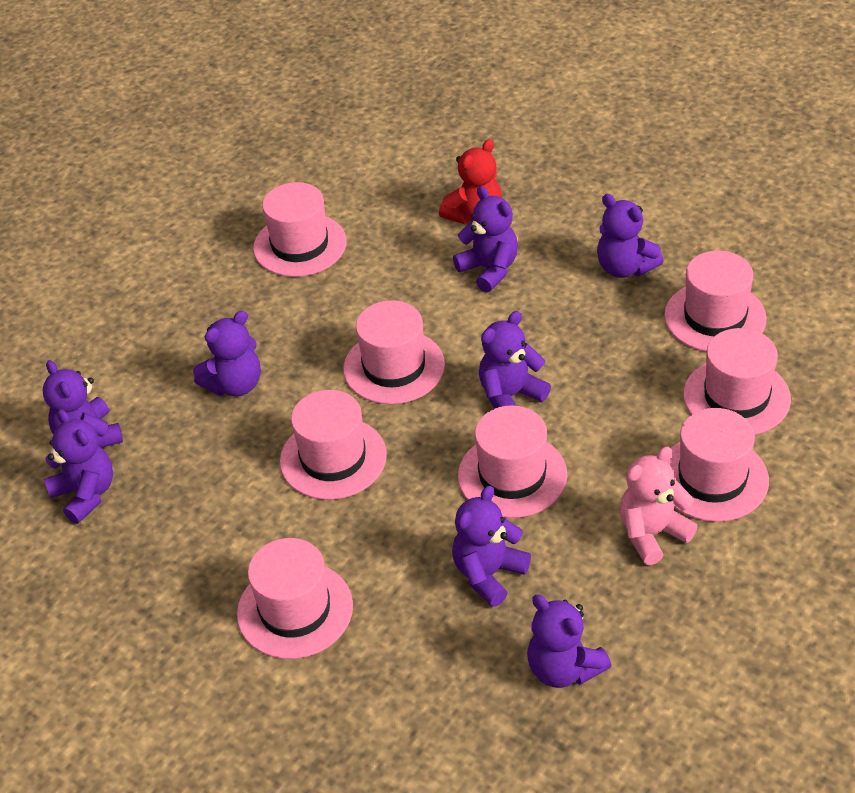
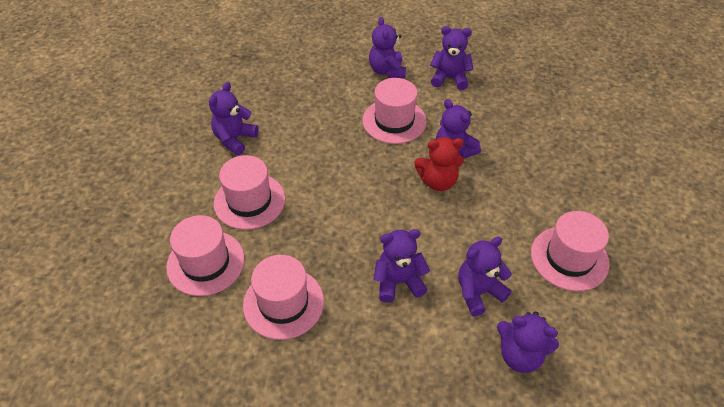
pink hat: 8 -> 5
pink teddy bear: 1 -> 0
purple teddy bear: 8 -> 7

